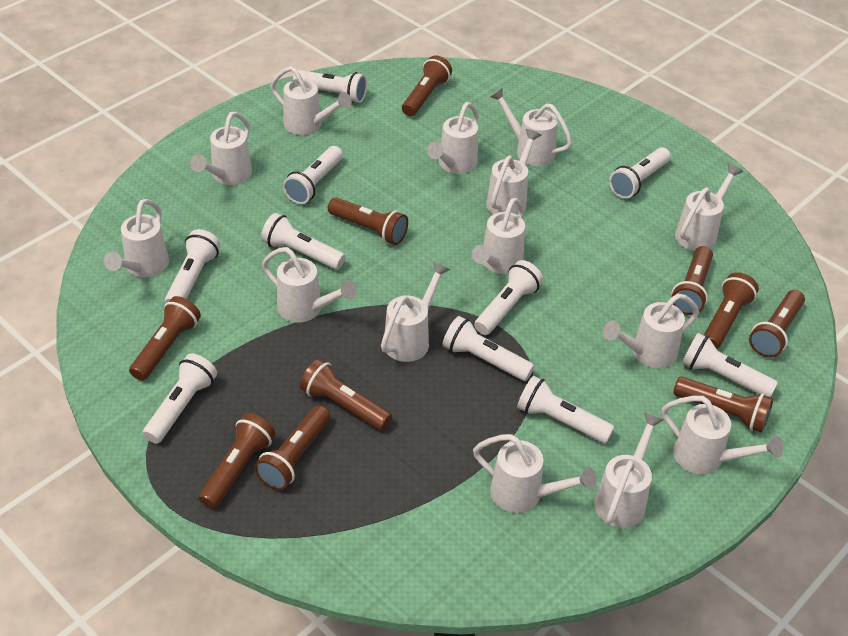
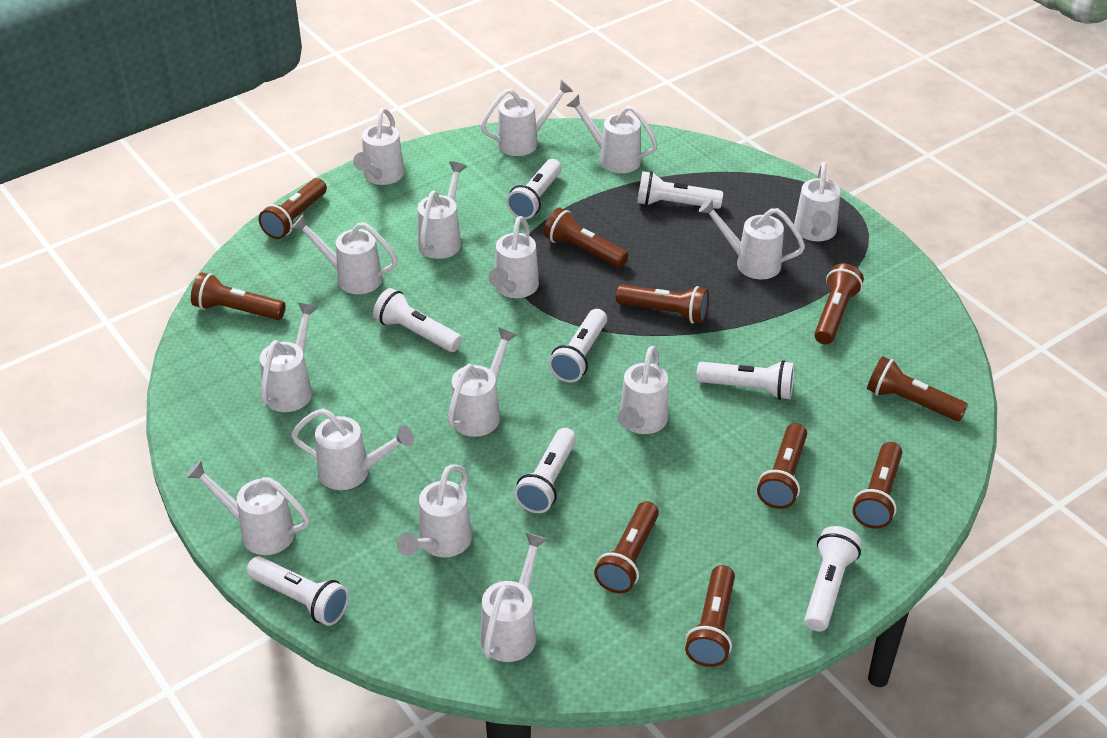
white flashlight: 10 -> 8
white watering can: 14 -> 15

